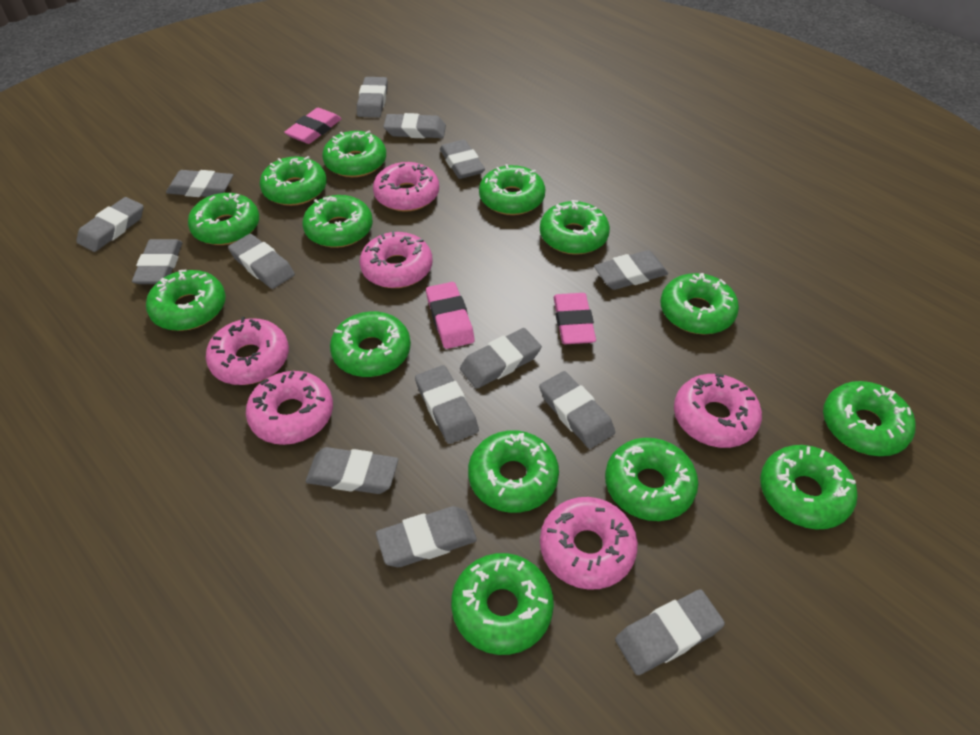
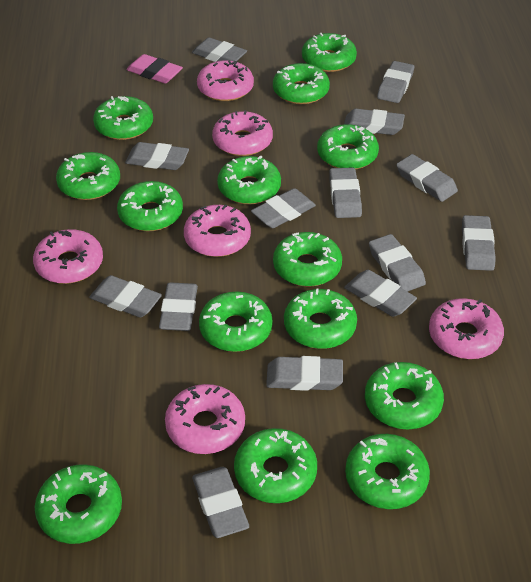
pink eraser: 3 -> 1

